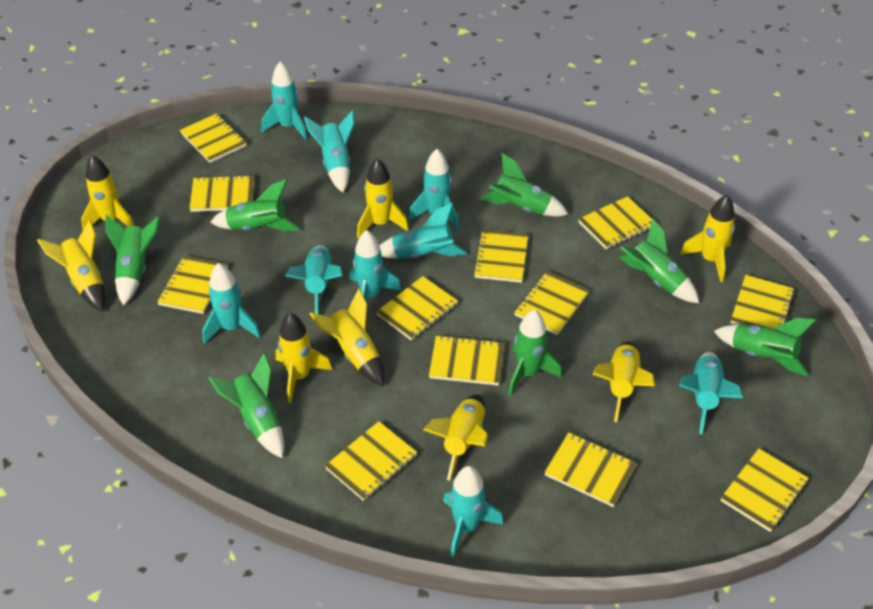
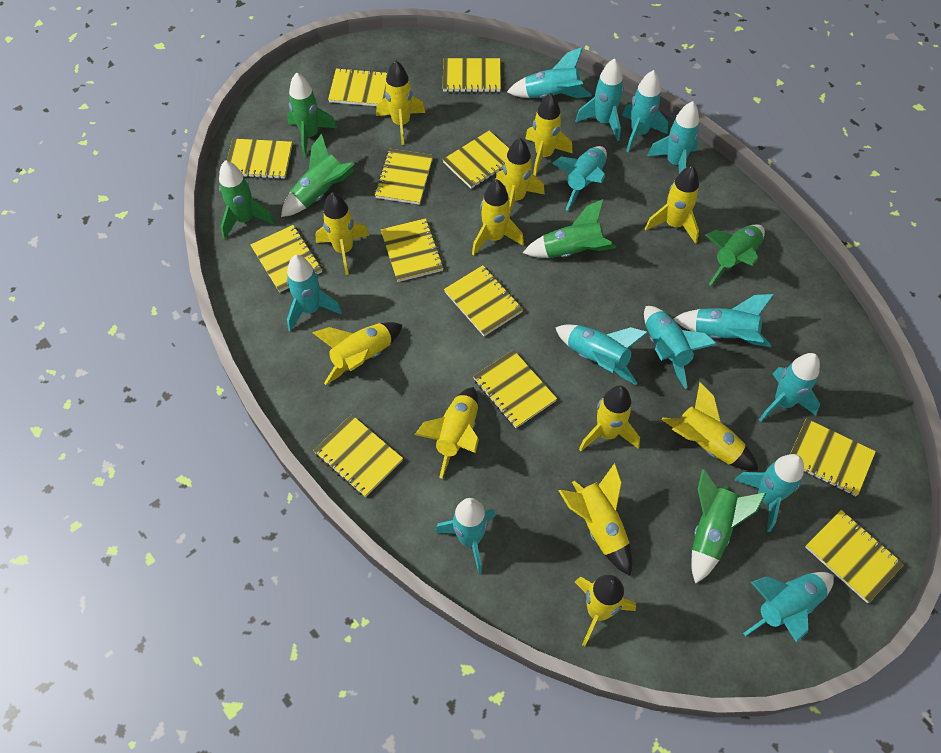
green rocket: 7 -> 6
turquoise rocket: 9 -> 13
yellow rocket: 8 -> 12

